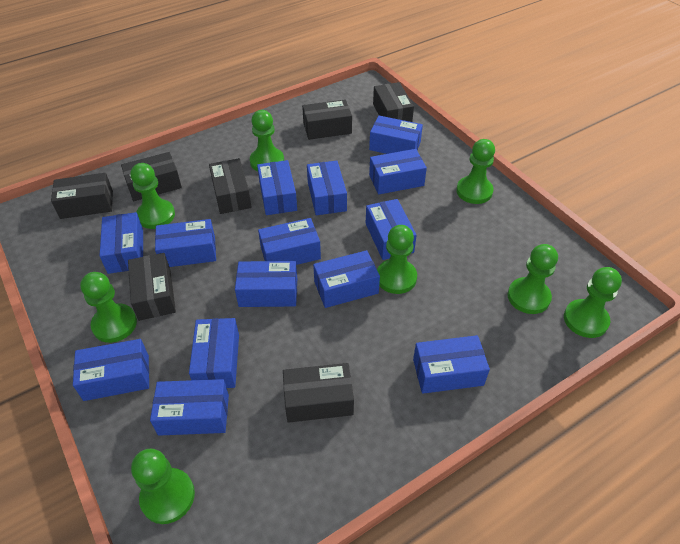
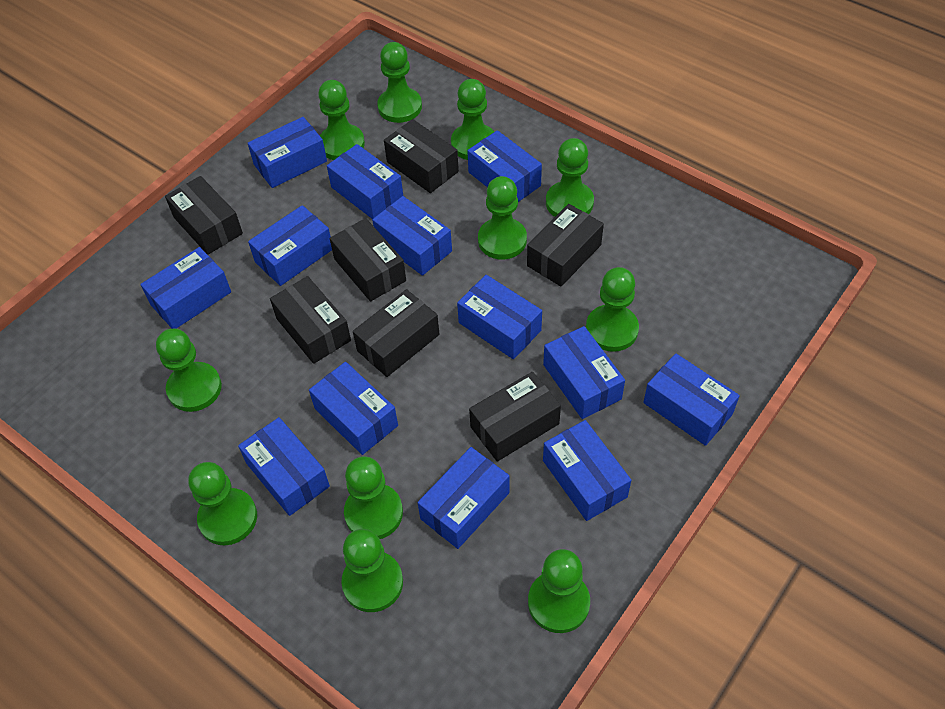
blue box: 14 -> 13
green pawn: 8 -> 11

